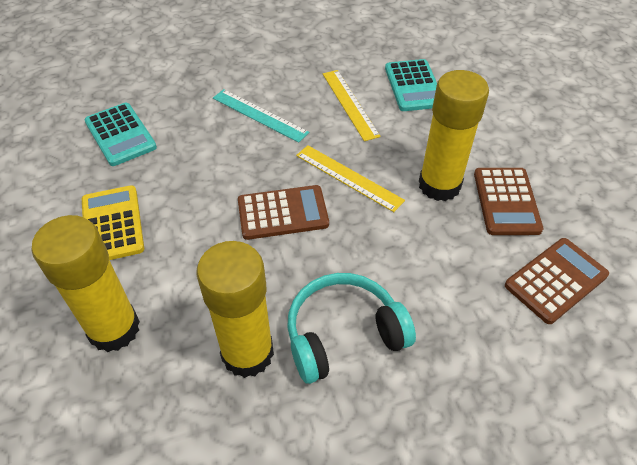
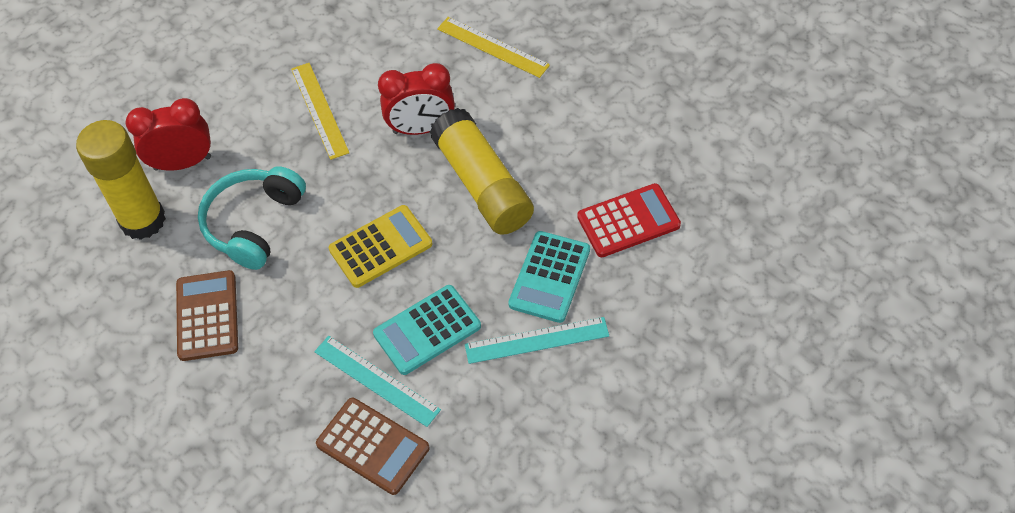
brown calculator: 3 -> 2
red calculator: 0 -> 1
red clock: 0 -> 2
turquoise ruler: 1 -> 2
yellow glue stick: 3 -> 2

